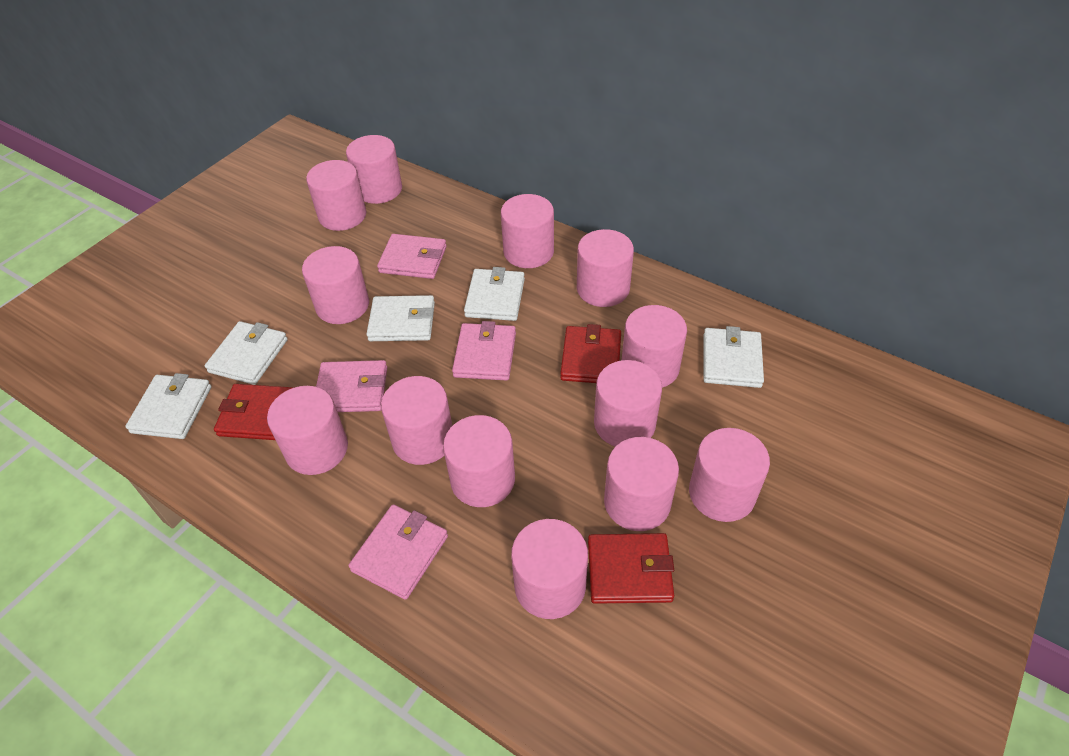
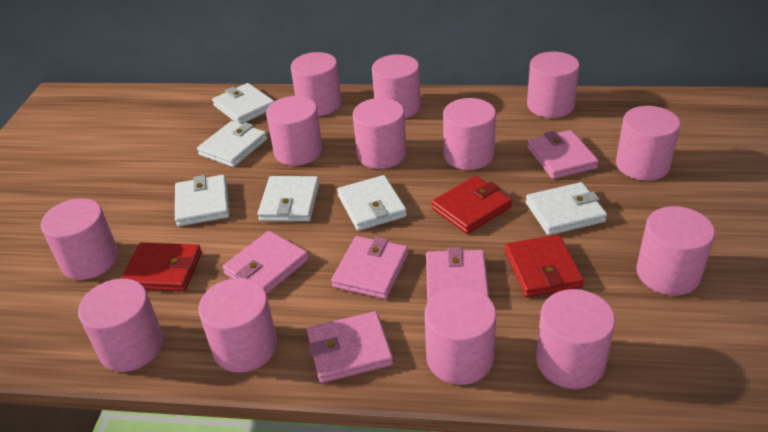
pink wallet: 4 -> 5
white wallet: 5 -> 6

